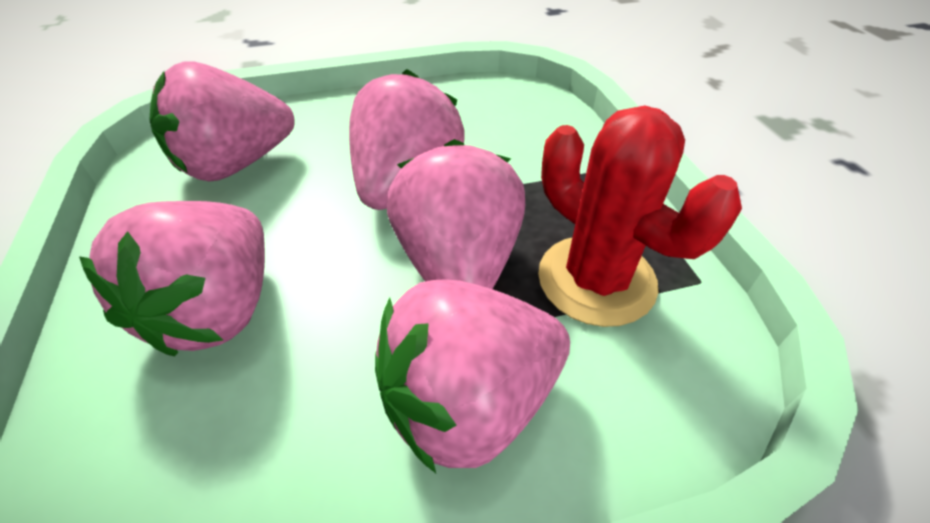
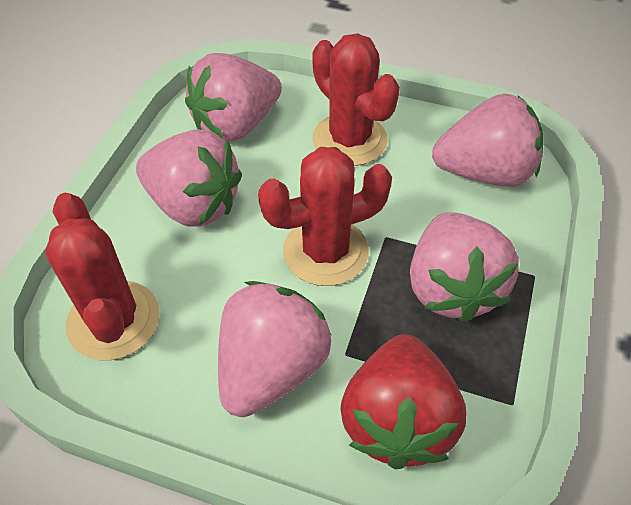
red cactus: 1 -> 3
red strawberry: 0 -> 1

